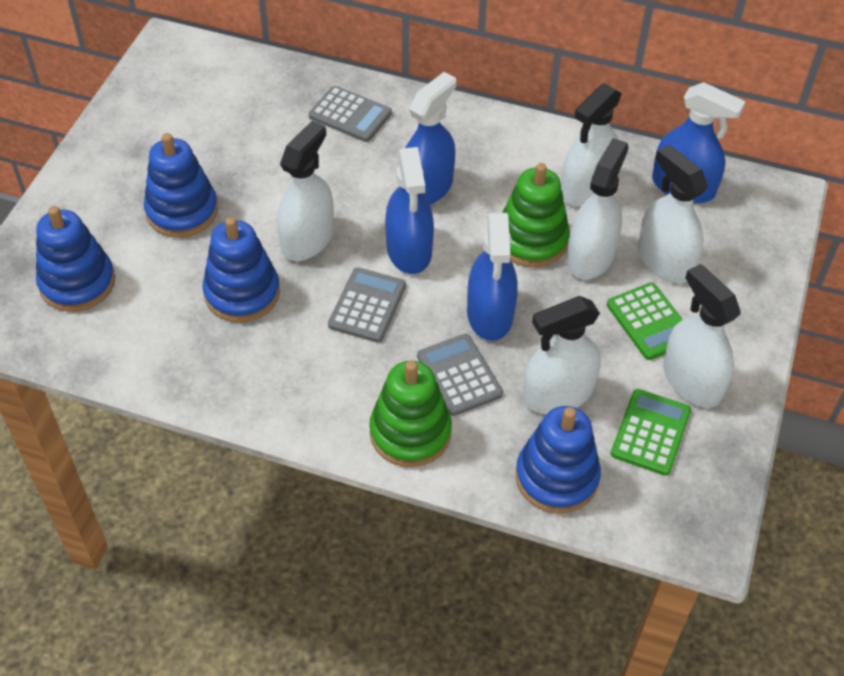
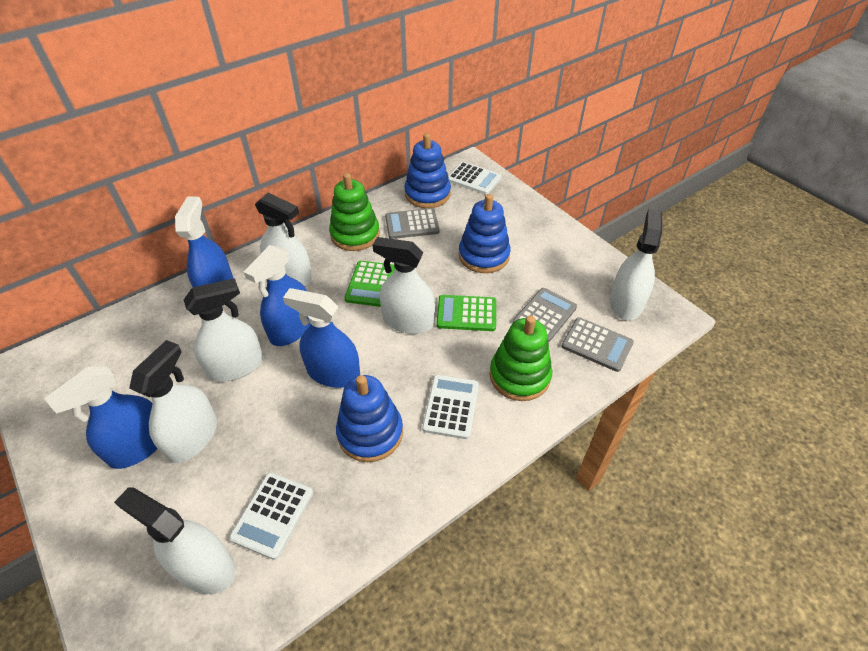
blue stacking toy: 4 -> 3
white calculator: 0 -> 3

